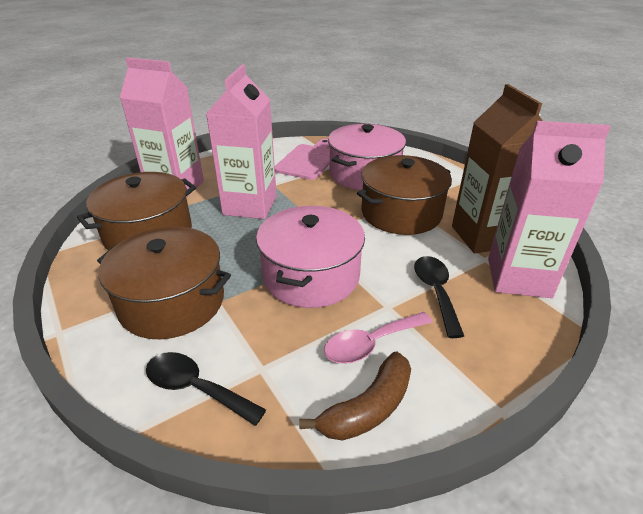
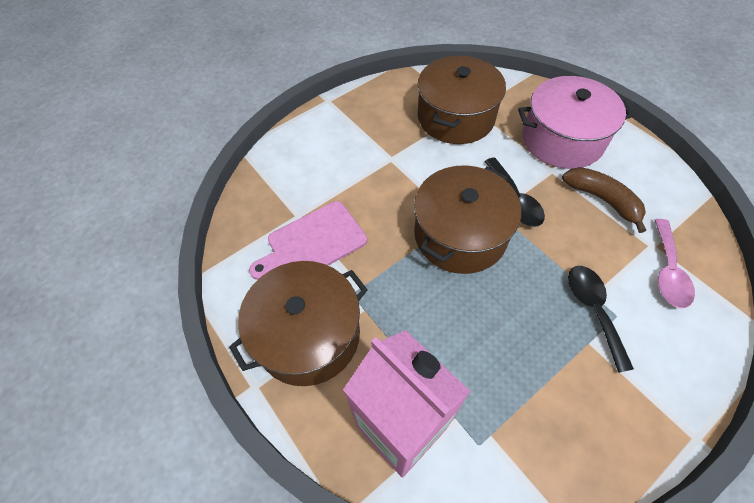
brown carton: 1 -> 0
pink carton: 3 -> 1
pink pot: 2 -> 1

